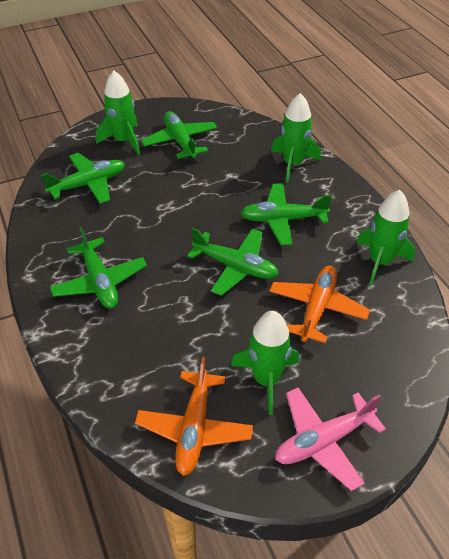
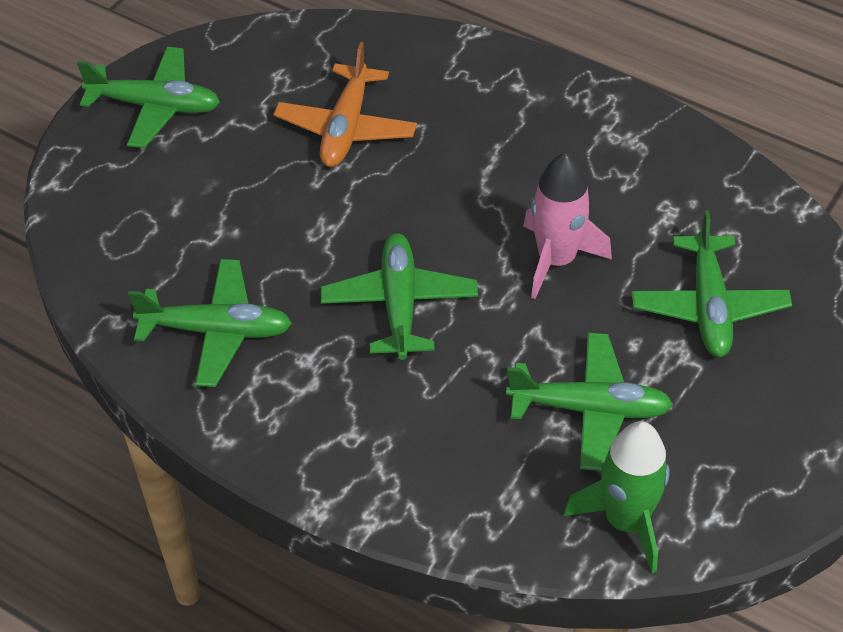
green rocket: 4 -> 1
orange plane: 2 -> 1
pink plane: 1 -> 0
pink rocket: 0 -> 1

